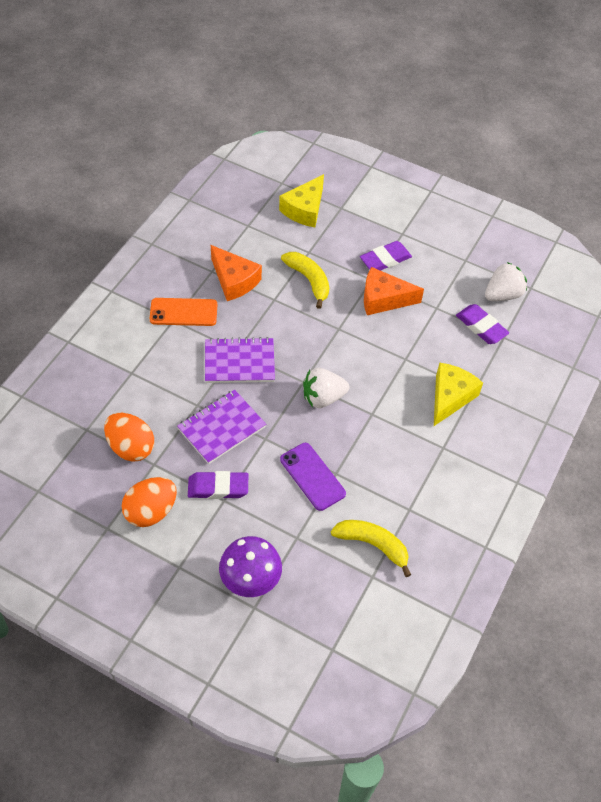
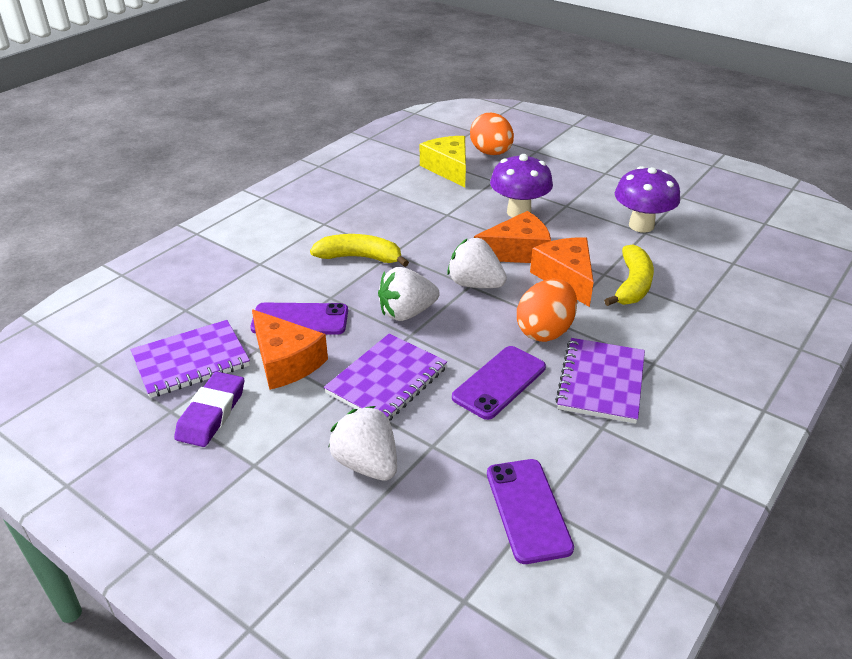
orange cheese: 2 -> 3
orange phone: 1 -> 0
purple eraser: 3 -> 1
purple mushroom: 1 -> 2
purple notebook: 2 -> 3
purple phone: 1 -> 3
white strawberry: 2 -> 3
yellow cheese: 2 -> 1

